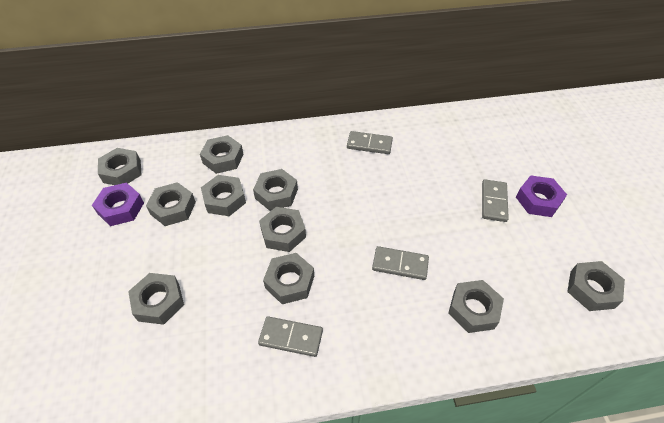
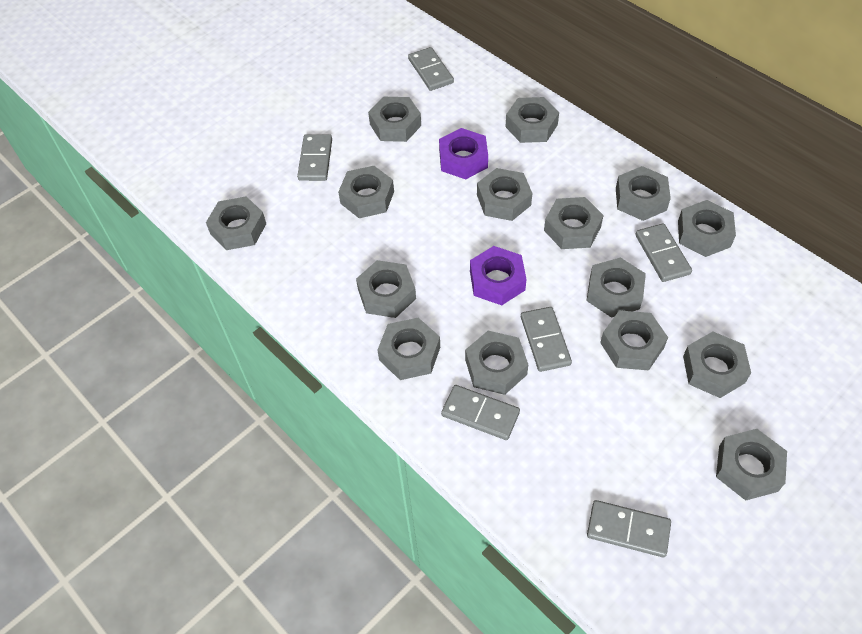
grey domino: 4 -> 6
grey nut: 10 -> 15

